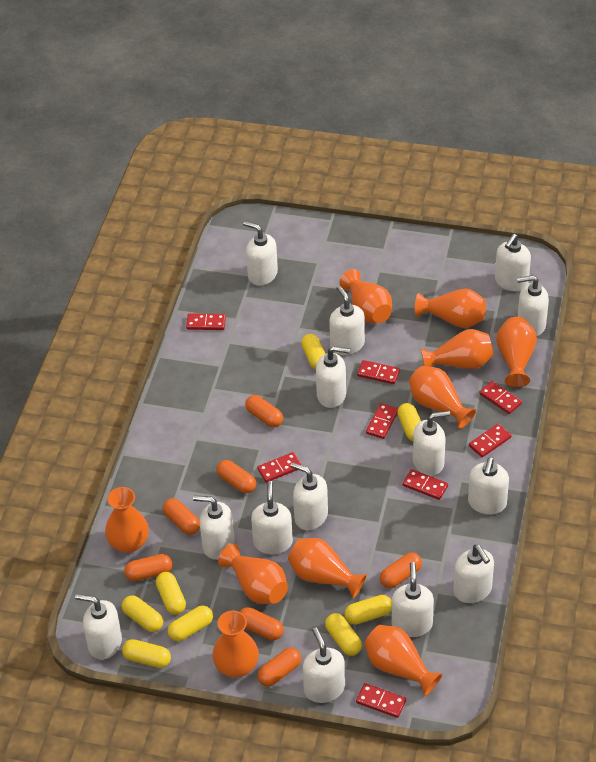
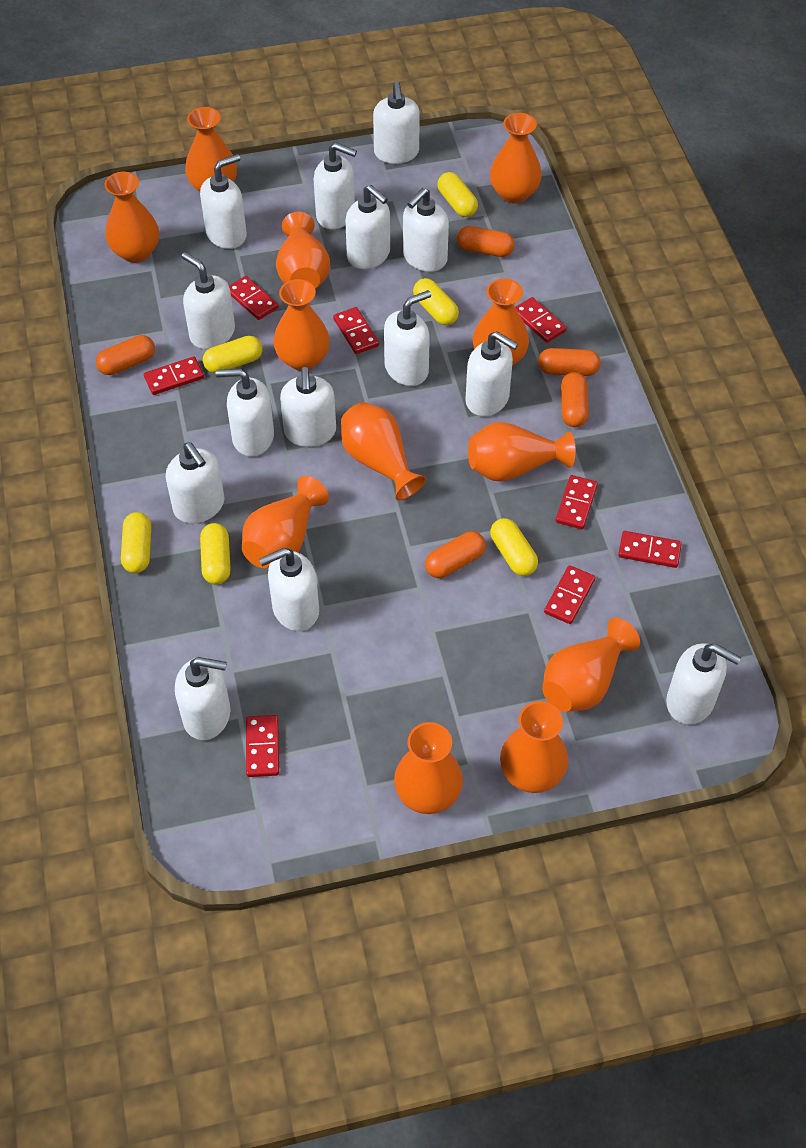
orange capsule: 7 -> 5
orange vase: 10 -> 12
yellow capsule: 8 -> 6

